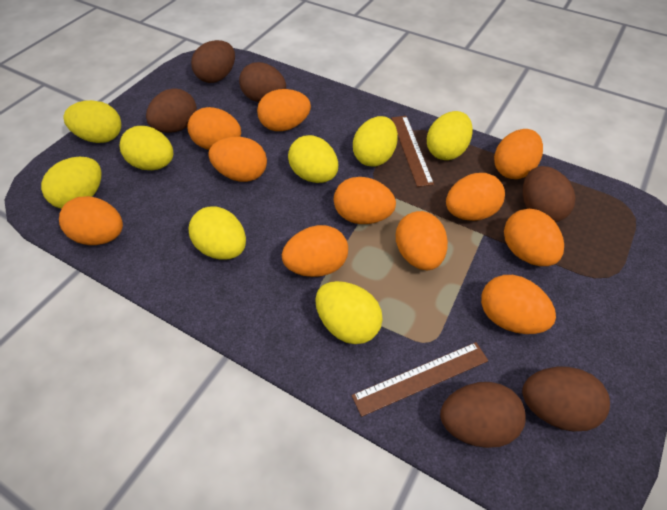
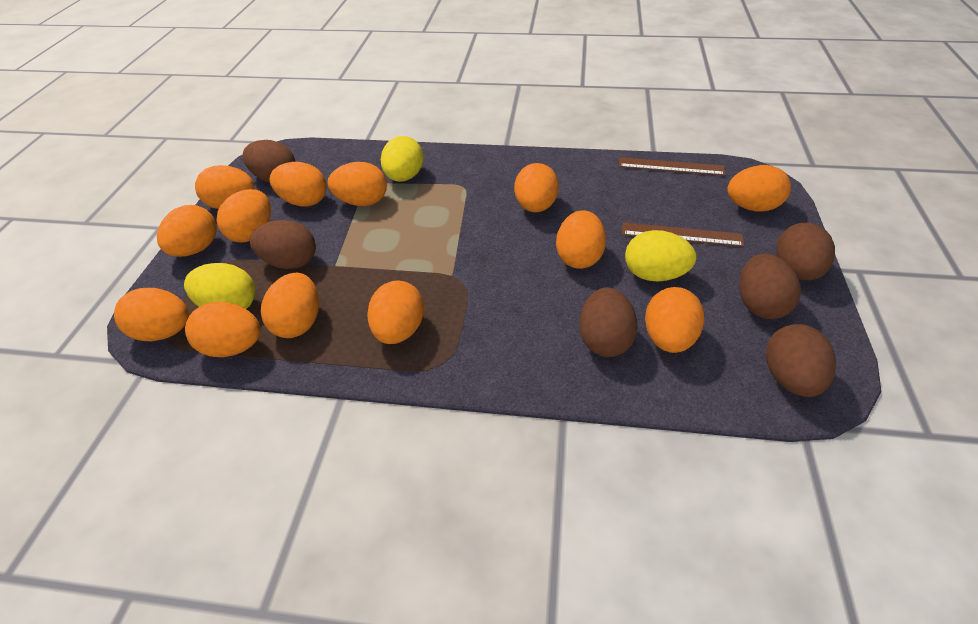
orange egg: 11 -> 13
yellow egg: 8 -> 3

